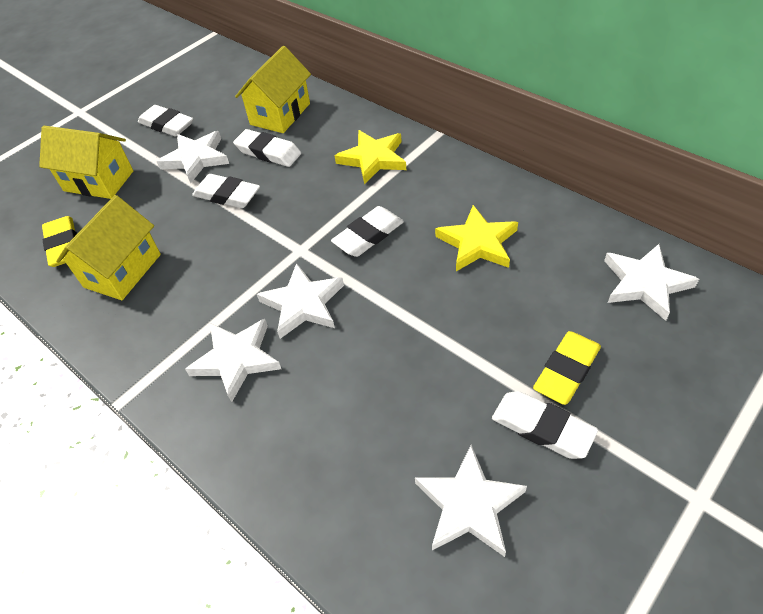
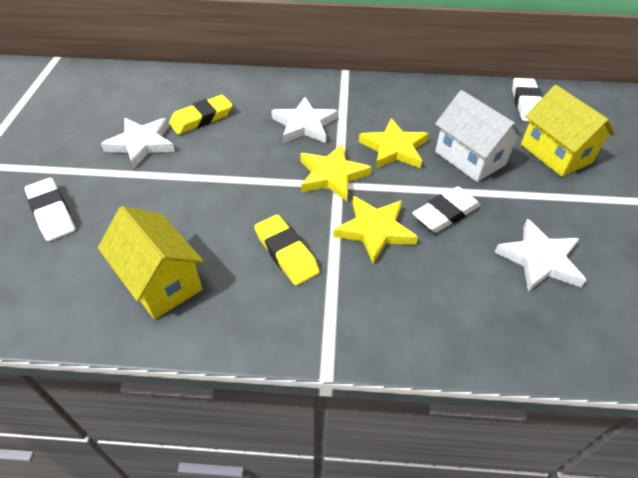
white eraser: 5 -> 3
white house: 0 -> 1
white star: 5 -> 3
yellow house: 3 -> 2
yellow star: 2 -> 3

